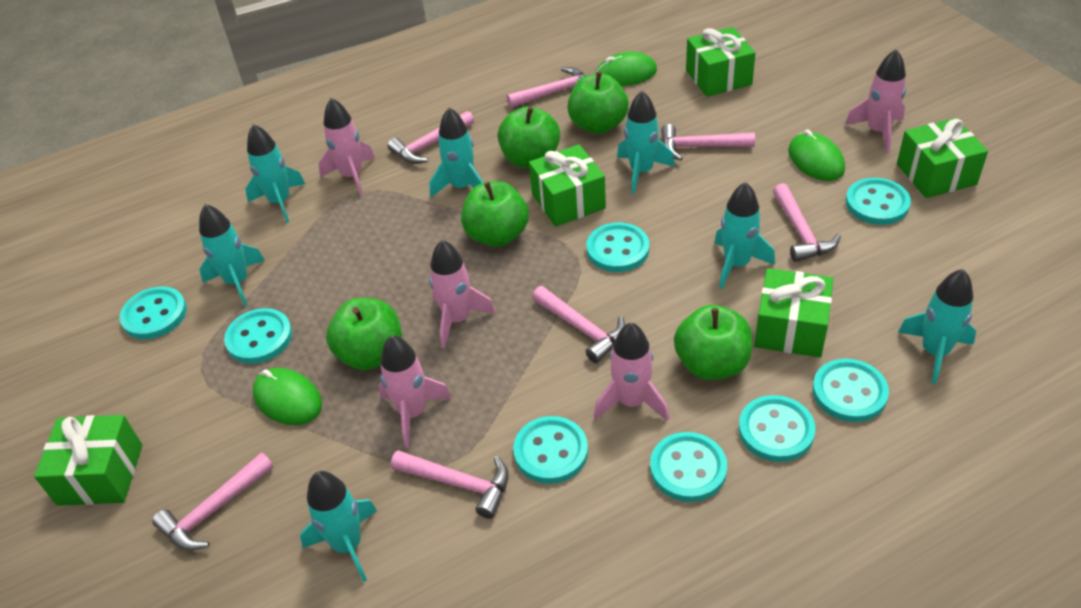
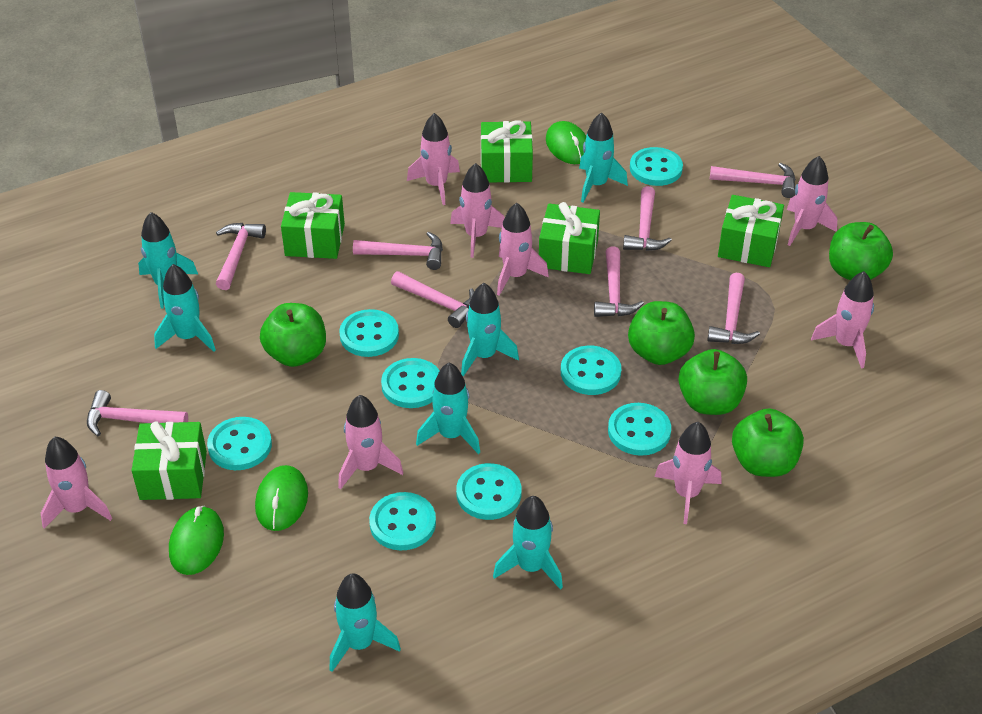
pink hammer: 7 -> 8
pink rocket: 5 -> 8

